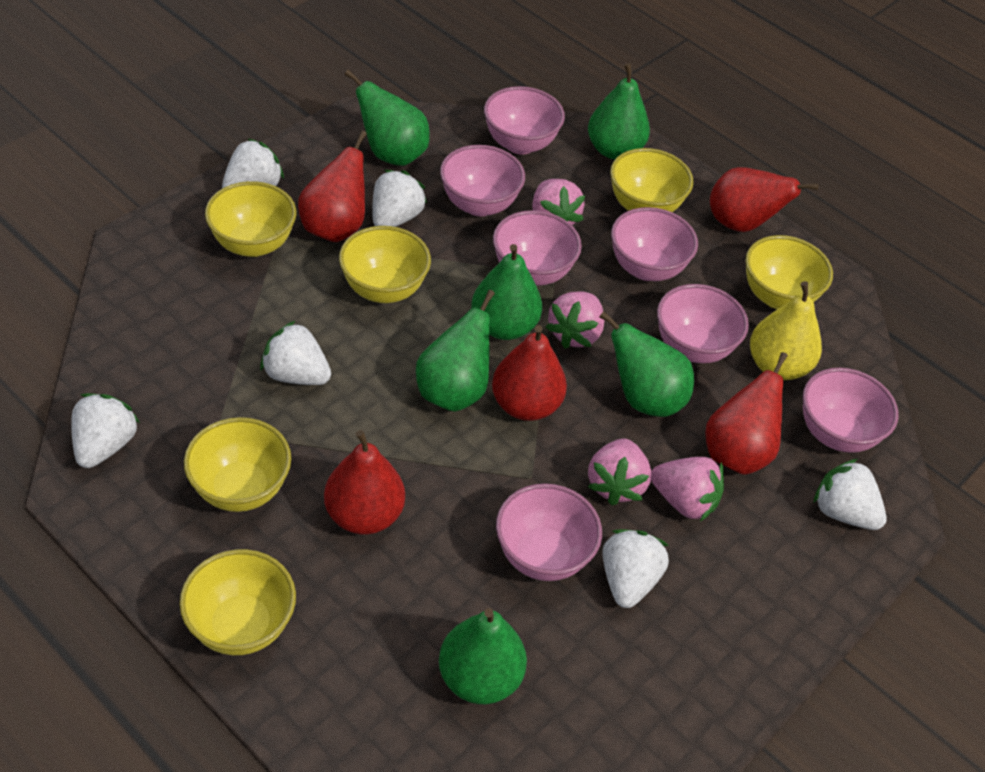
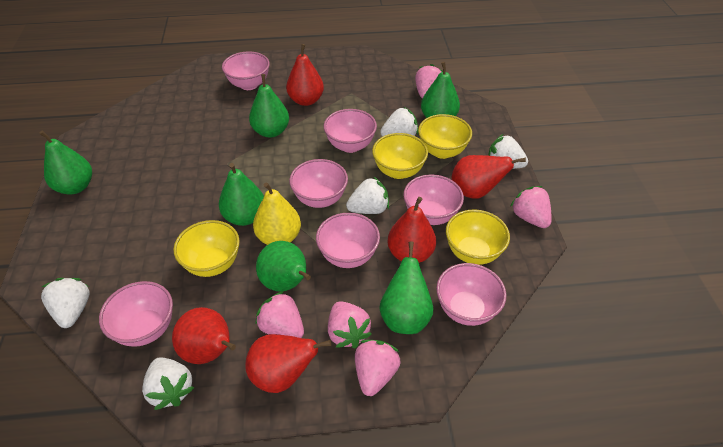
pink strawberry: 4 -> 5
white strawberry: 6 -> 5
yellow bowl: 6 -> 4

